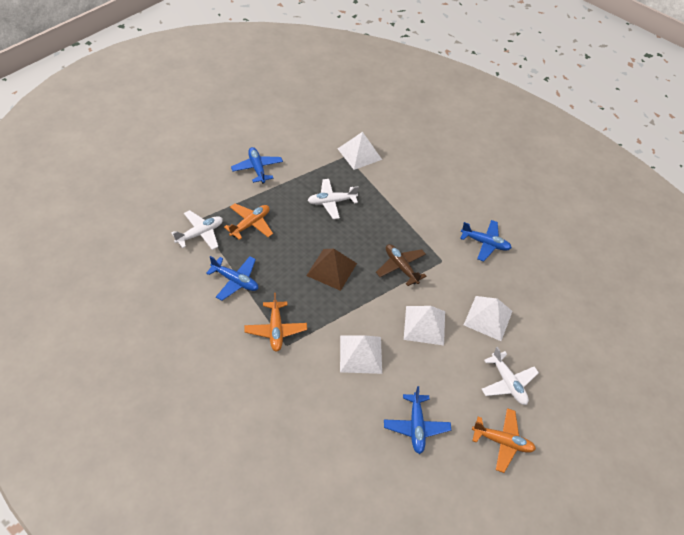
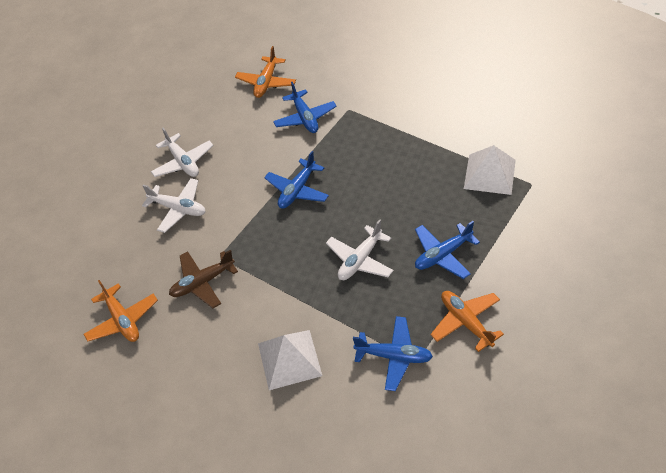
brown pyramid: 1 -> 0
white pyramid: 4 -> 2

